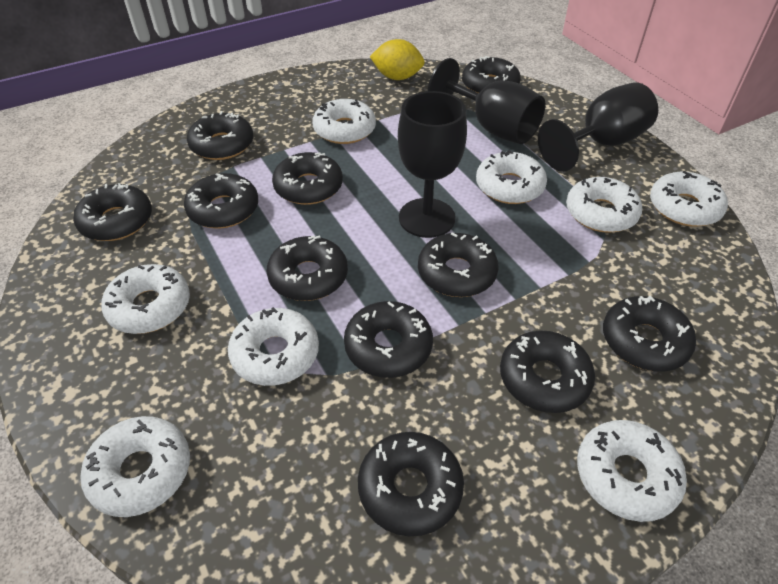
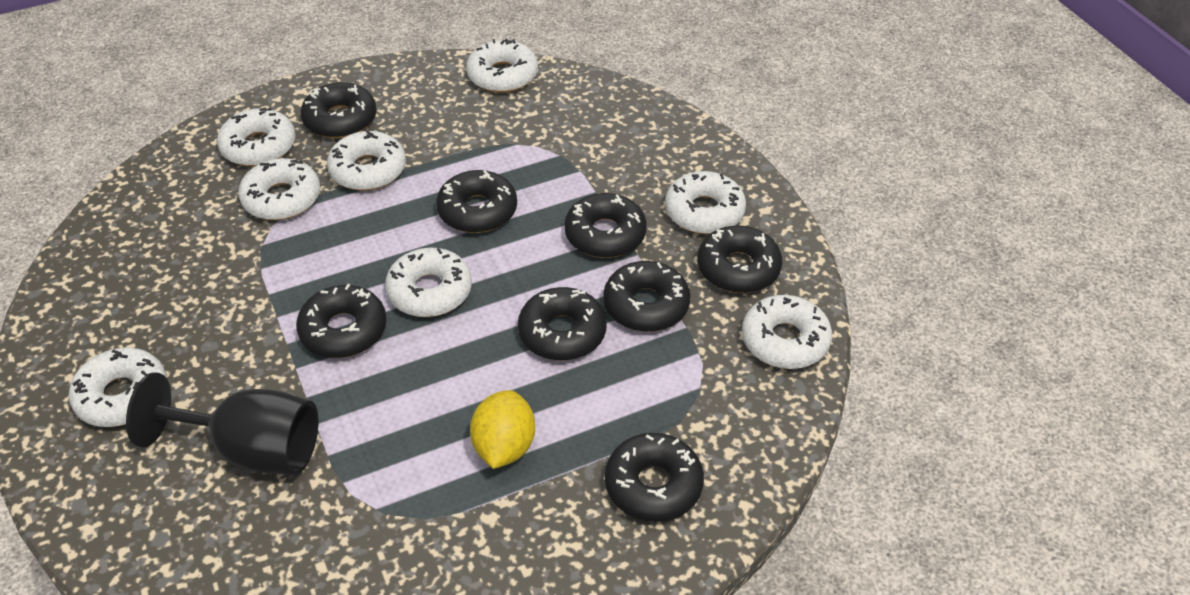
black donut: 11 -> 8
black goblet: 3 -> 1

